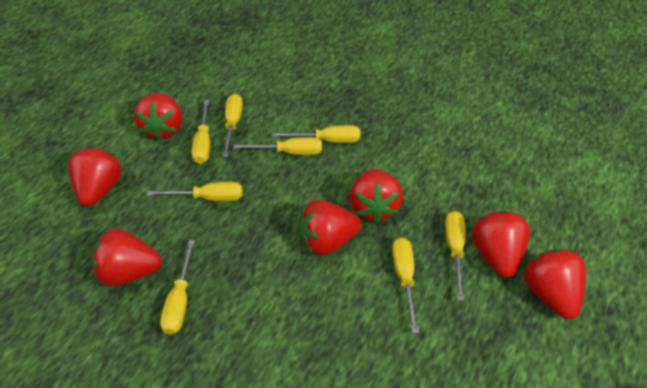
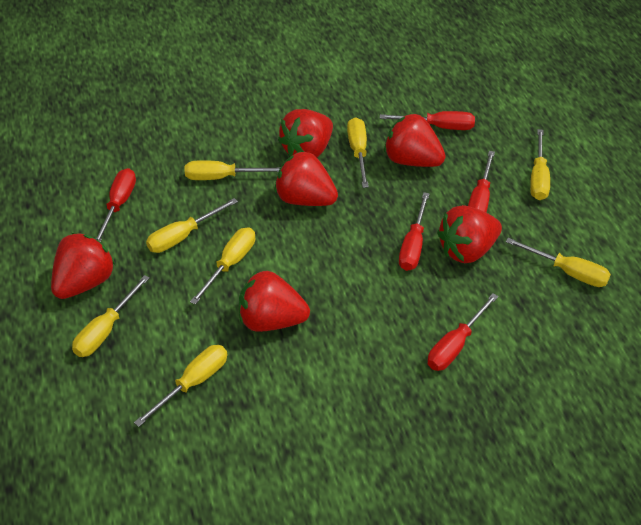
red screwdriver: 0 -> 5
red strawberry: 7 -> 6

